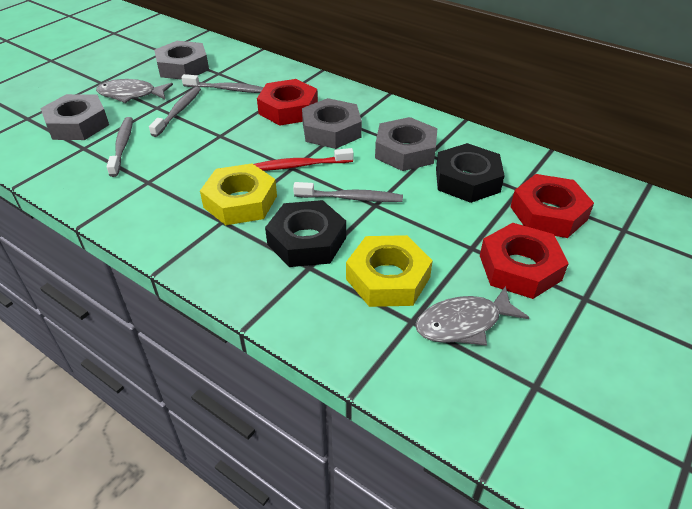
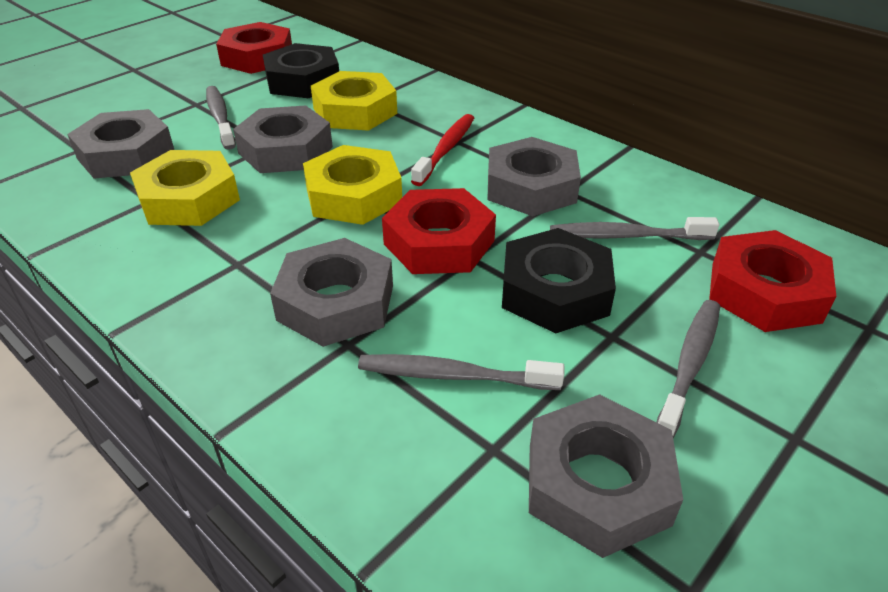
grey fish: 2 -> 0
grey nut: 4 -> 5
yellow nut: 2 -> 3

